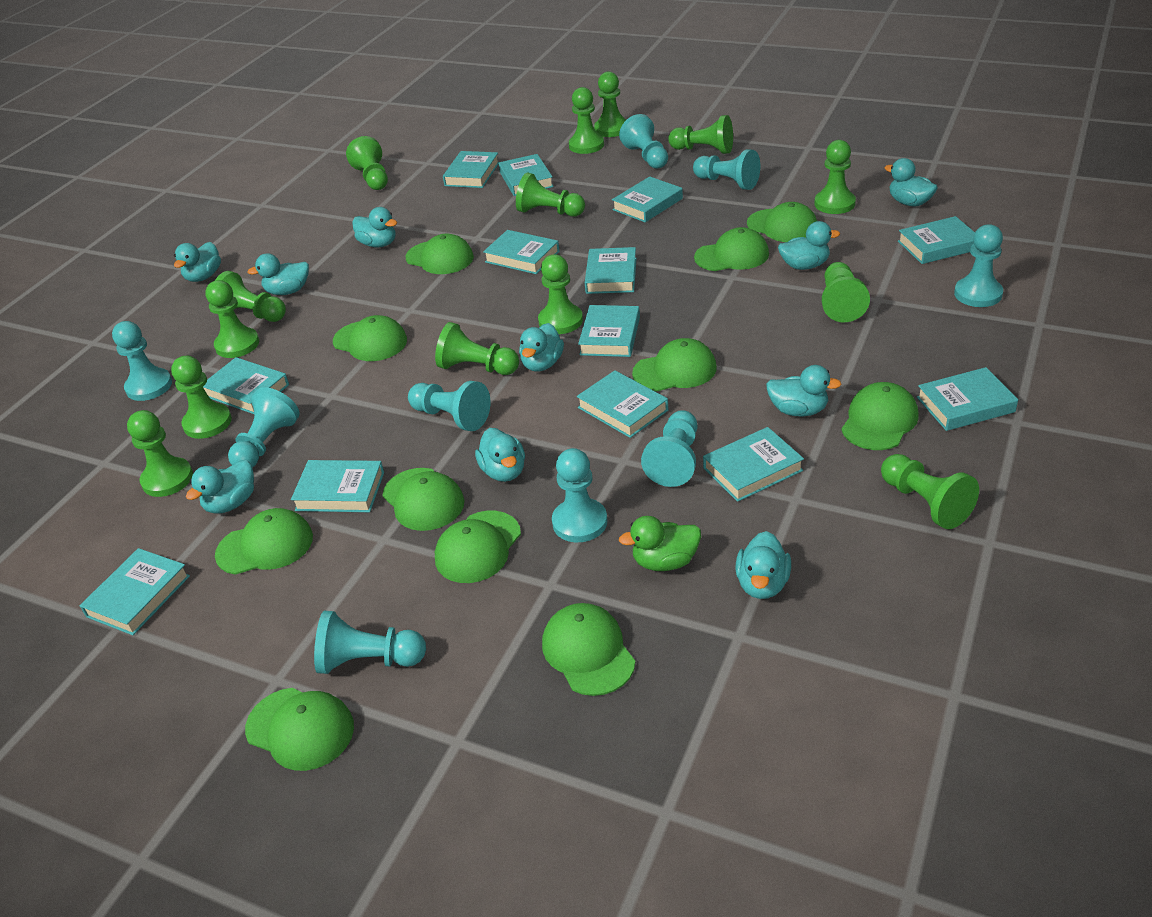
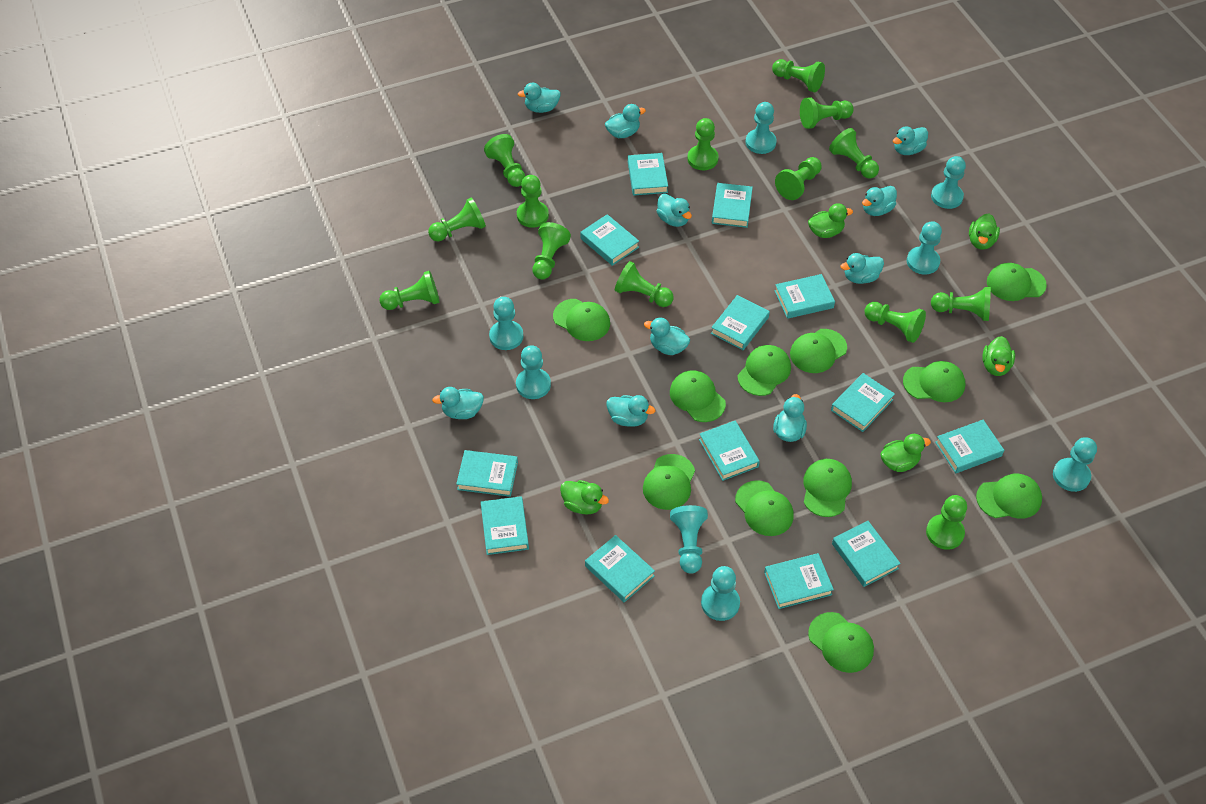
green duck: 1 -> 5
turquoise pawn: 9 -> 8

